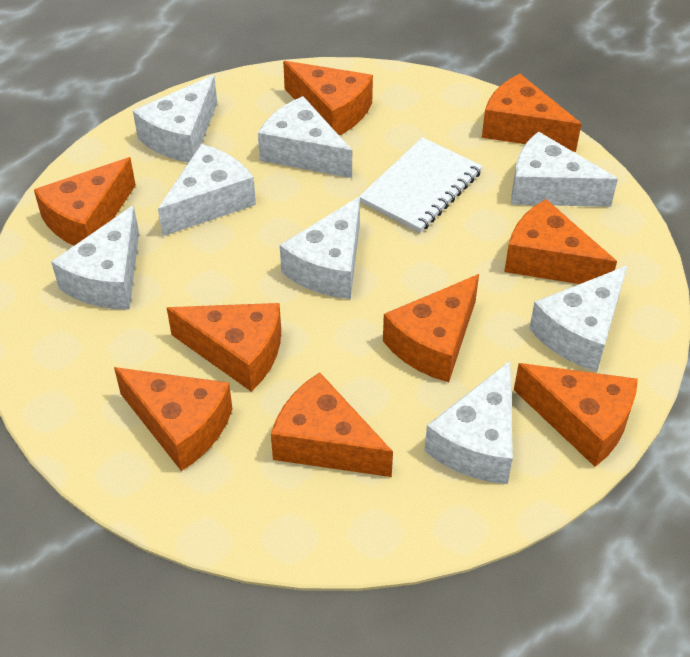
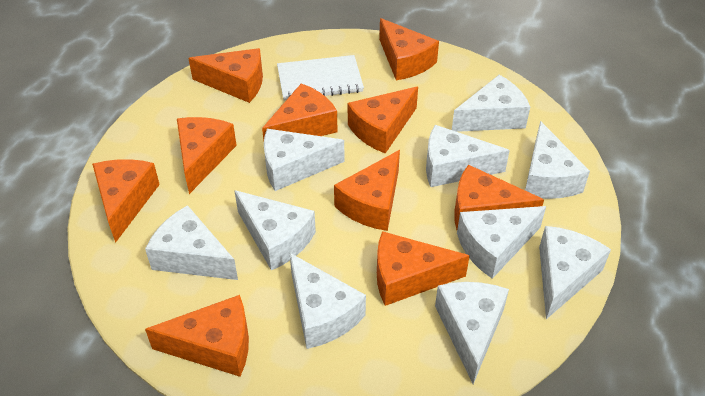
orange cheese: 9 -> 10
white cheese: 8 -> 10

